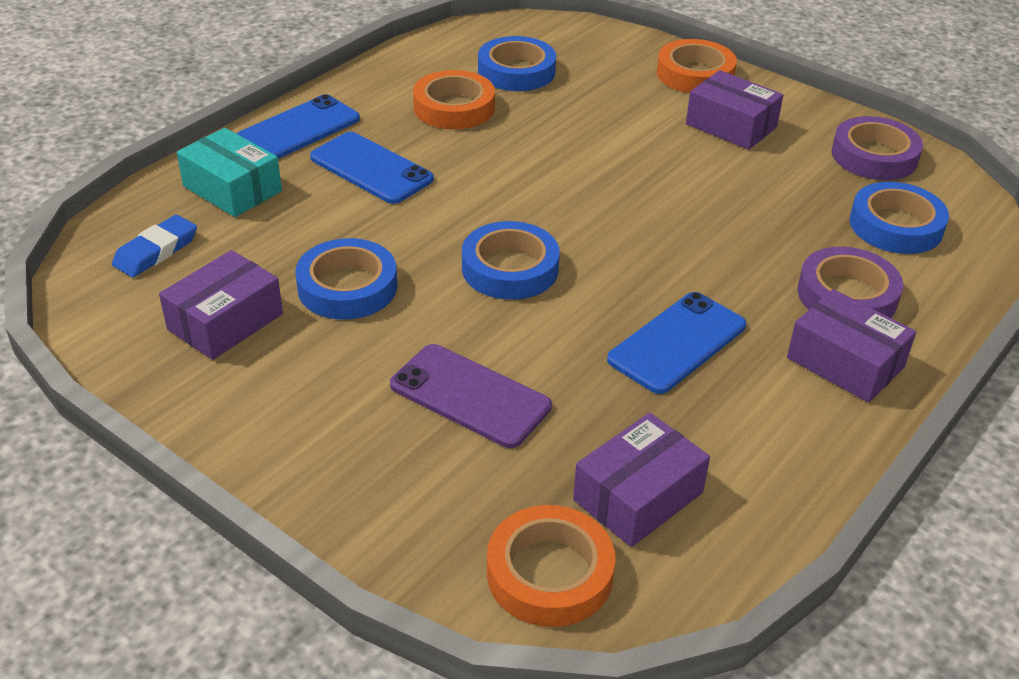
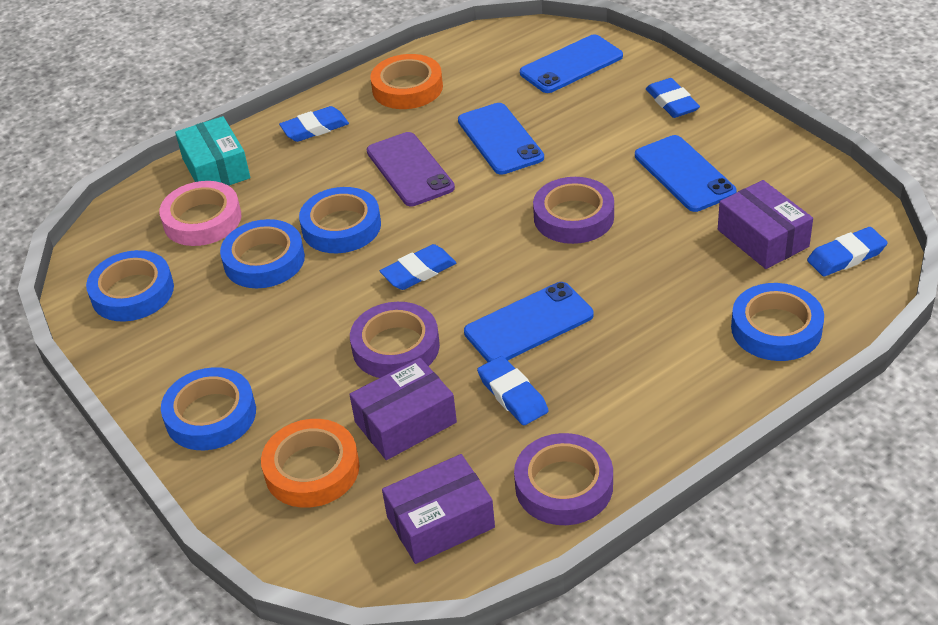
blue eraser: 1 -> 5
blue phone: 3 -> 4
blue tape: 4 -> 5
orange tape: 3 -> 2
pink tape: 0 -> 1
purple box: 4 -> 3
purple tape: 2 -> 3

